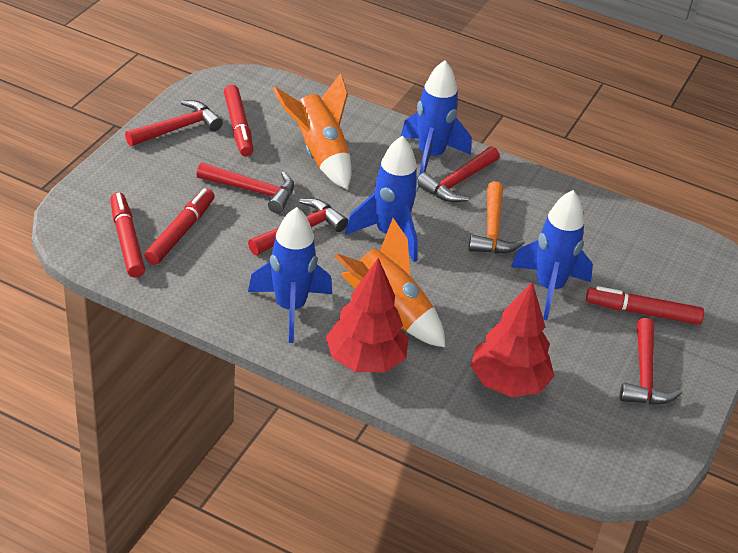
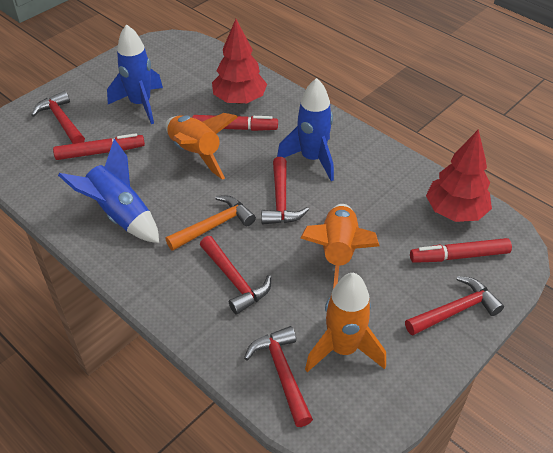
blue rocket: 4 -> 3
orange rocket: 2 -> 3
red marker: 4 -> 3

